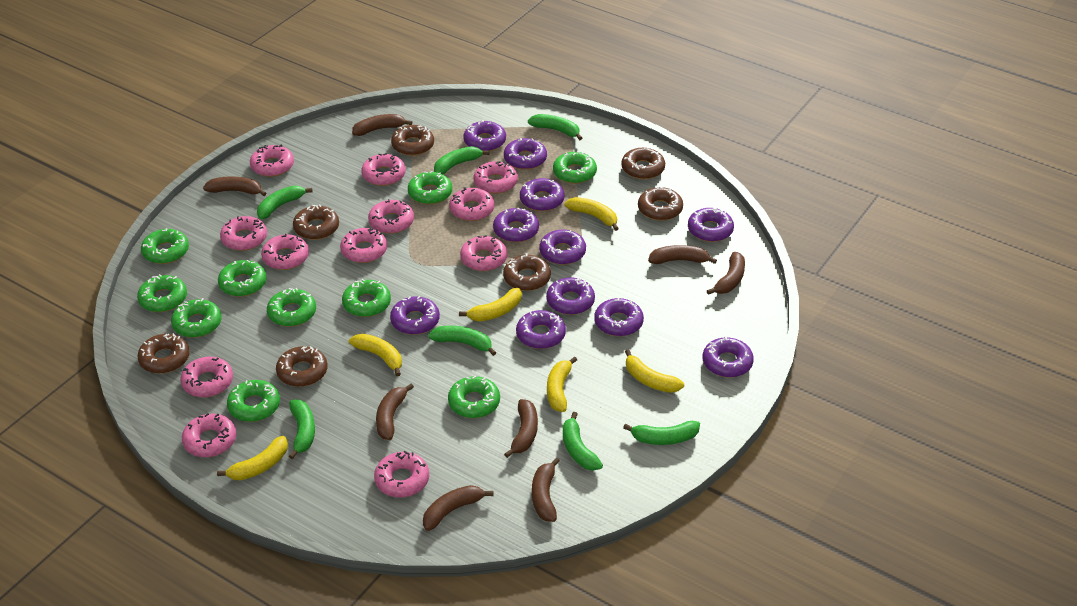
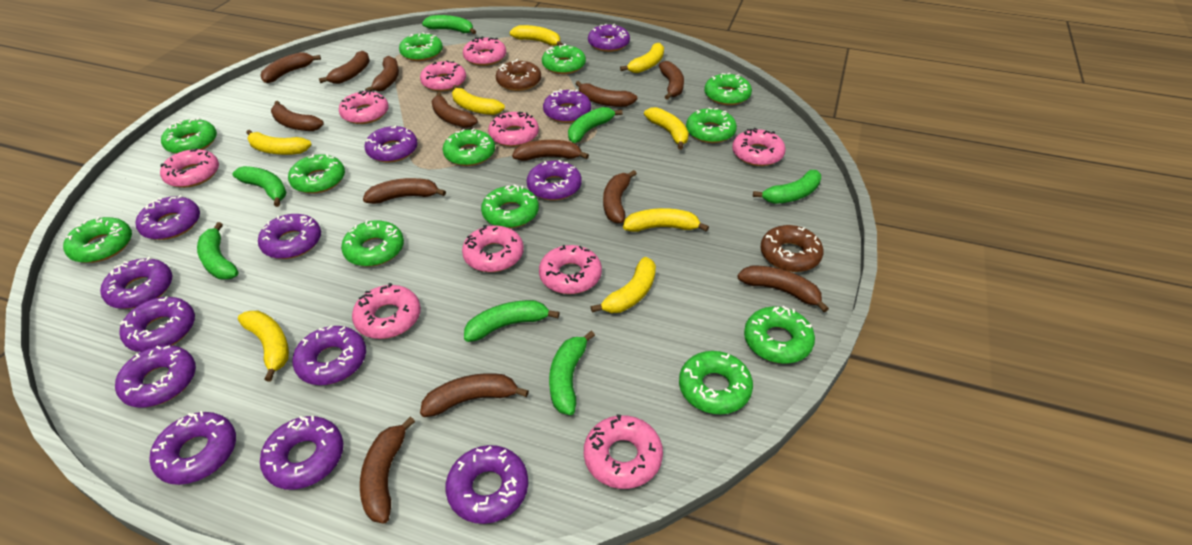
brown banana: 8 -> 13
brown donut: 7 -> 2
green donut: 10 -> 12
pink donut: 12 -> 10
purple donut: 11 -> 13
yellow banana: 6 -> 8

